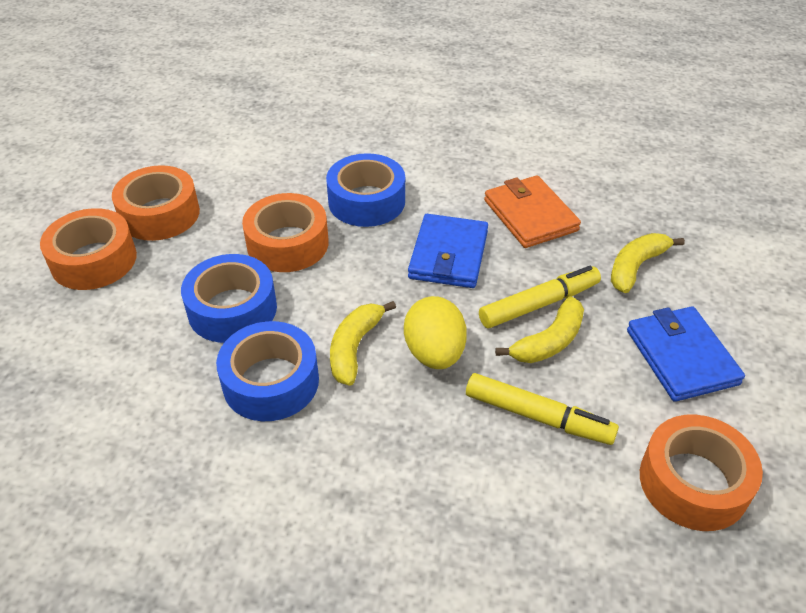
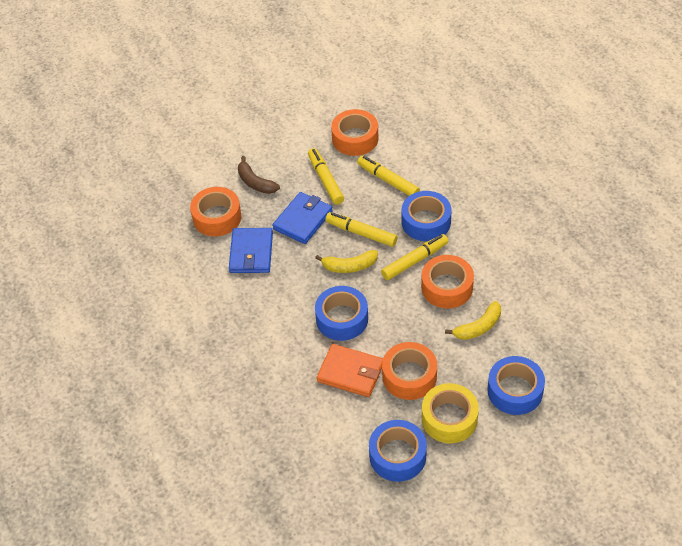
blue tape: 3 -> 4
brown banana: 0 -> 1
yellow banana: 3 -> 2
yellow egg: 1 -> 0
yellow marker: 2 -> 4
yellow tape: 0 -> 1

